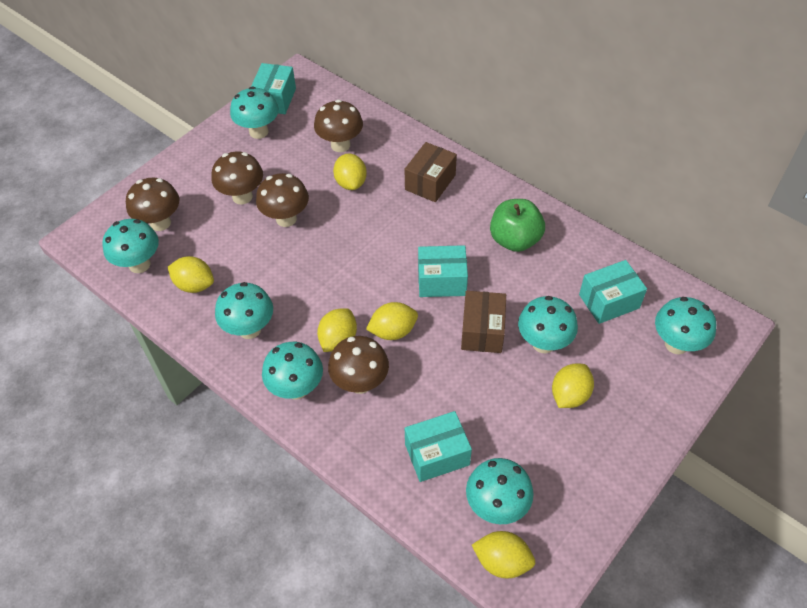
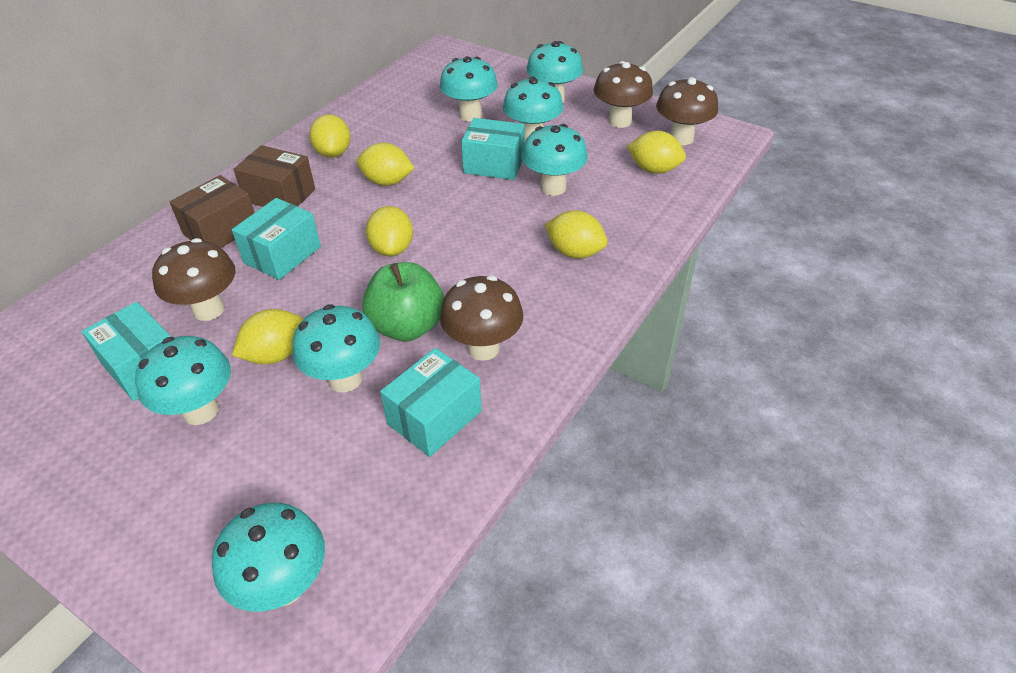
brown mushroom: 5 -> 4

